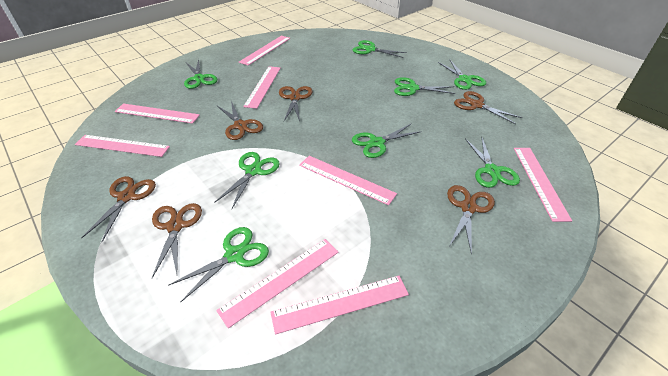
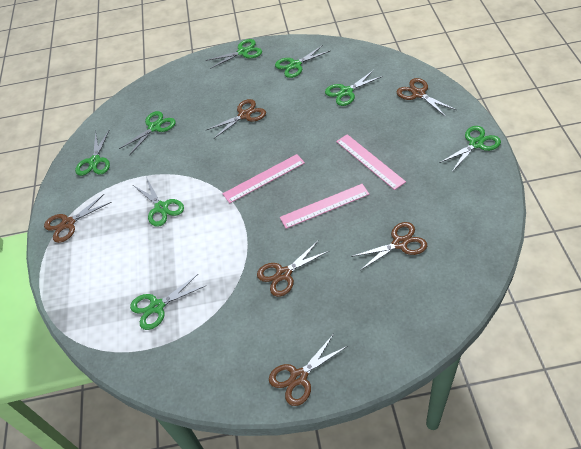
pink ruler: 8 -> 3

